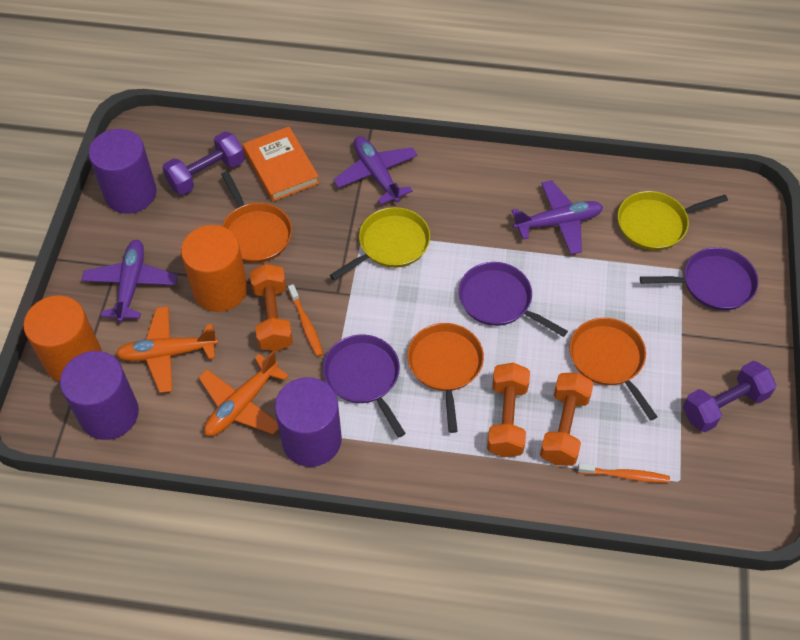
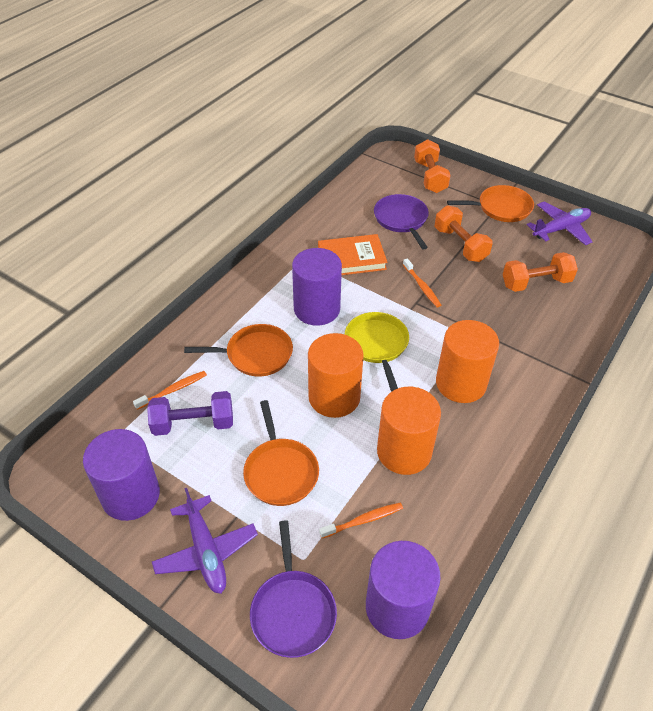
orange cylinder: 2 -> 3
orange plane: 2 -> 0
orange toothbrush: 2 -> 3
purple dumbbell: 2 -> 1
purple pan: 3 -> 2
purple plane: 3 -> 2
yellow pan: 2 -> 1

